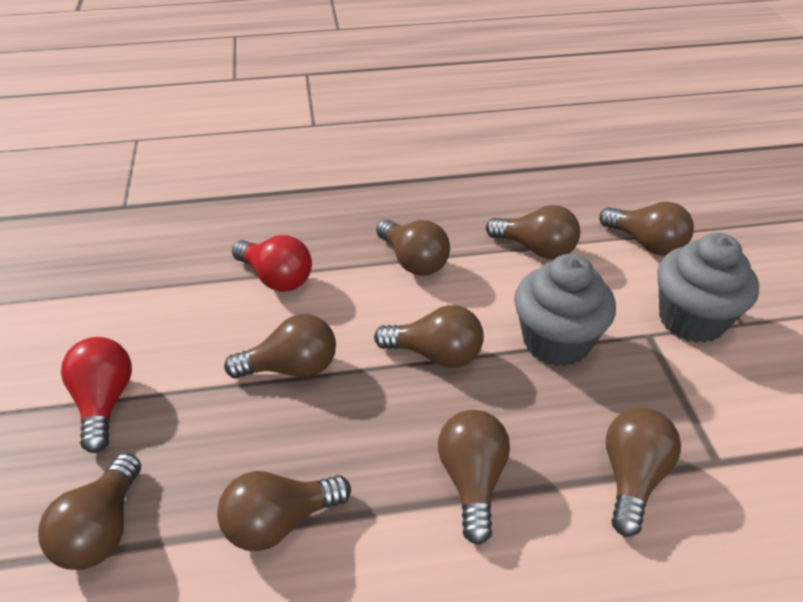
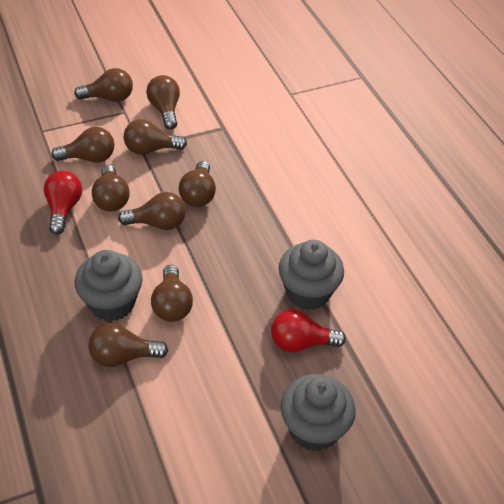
grey cupcake: 2 -> 3

